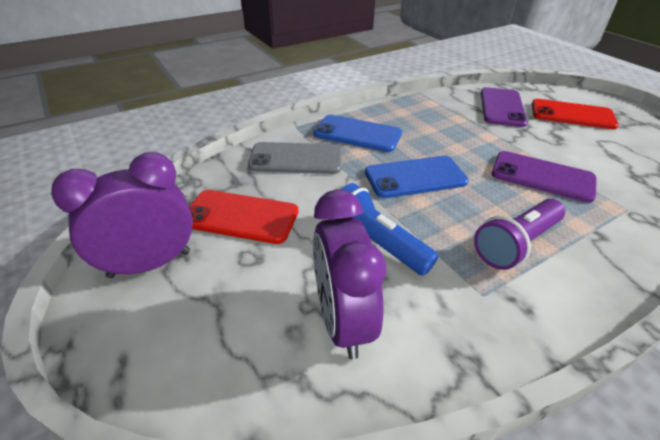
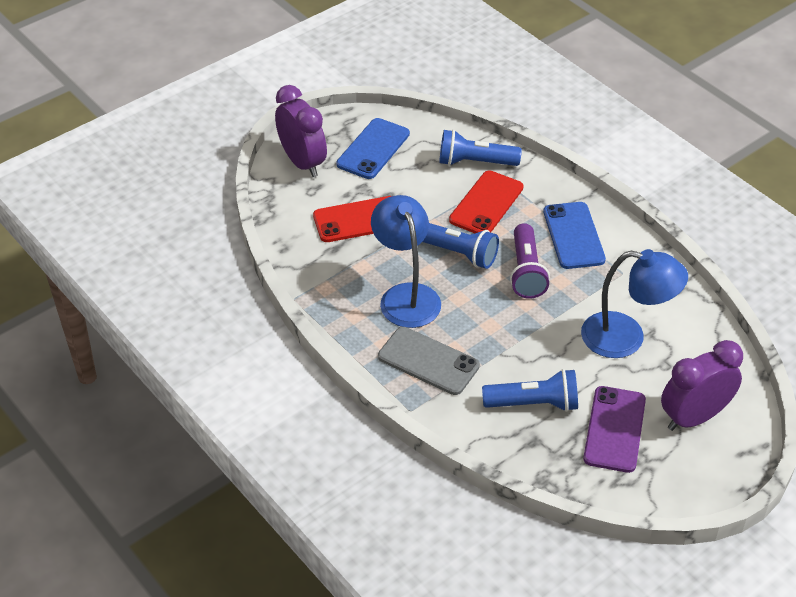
blue flashlight: 1 -> 3
blue lamp: 0 -> 2
purple phone: 2 -> 1

